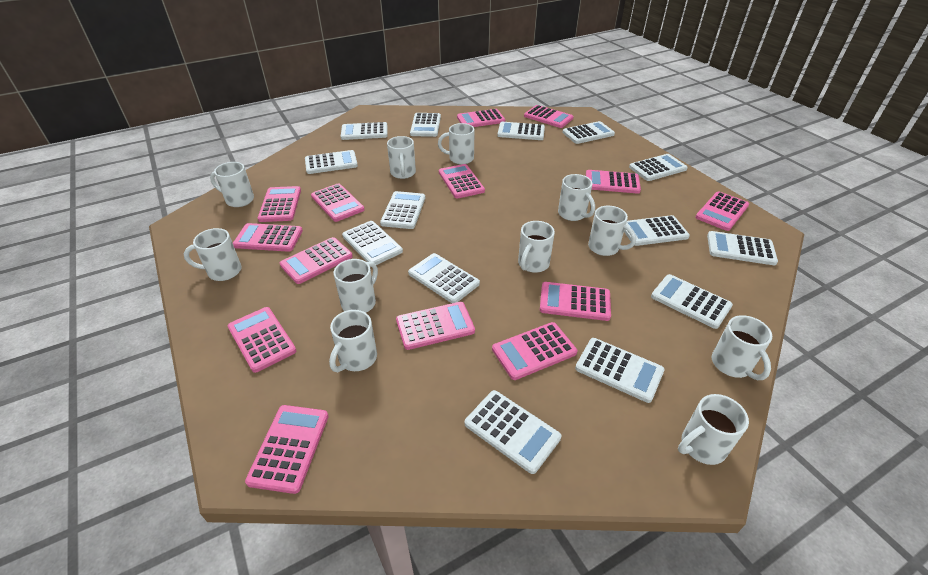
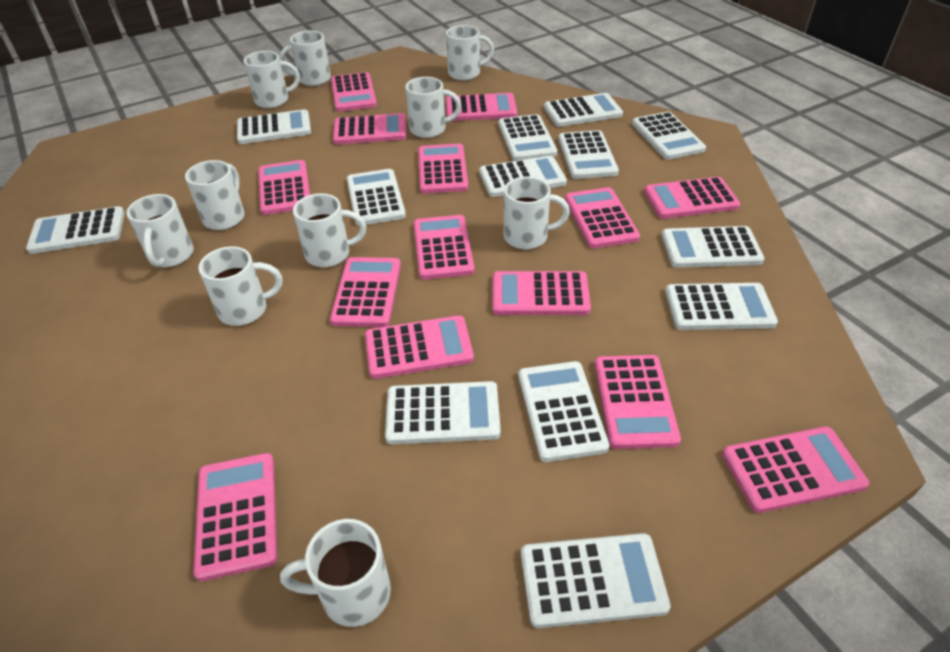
white calculator: 14 -> 13
white mug: 11 -> 10

